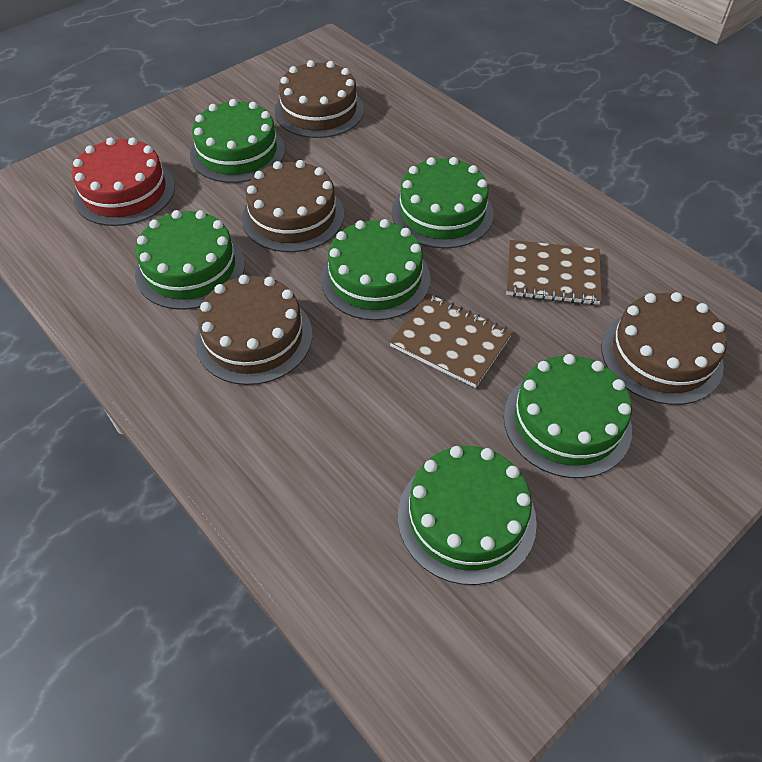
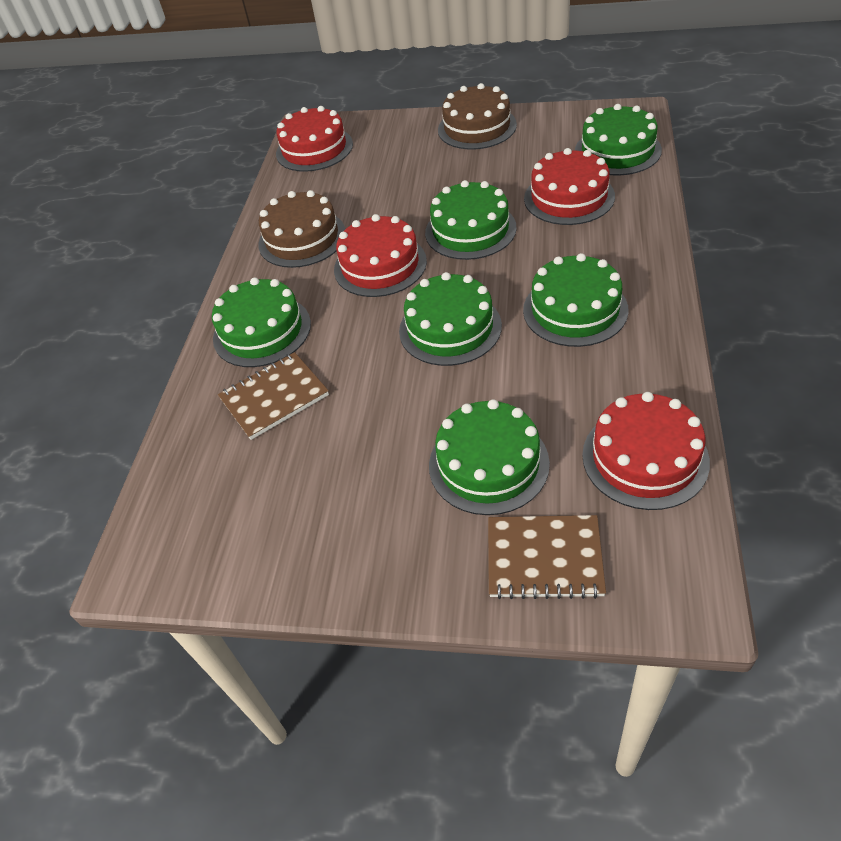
brown cake: 4 -> 2
red cake: 1 -> 4

